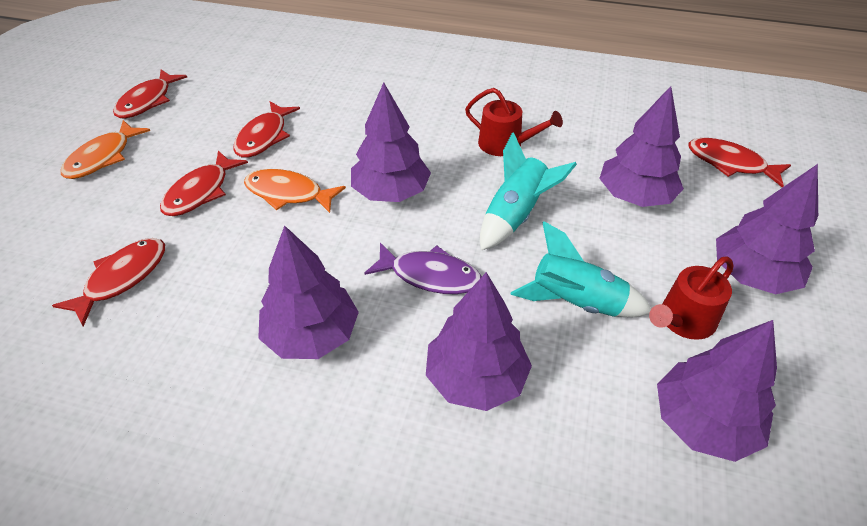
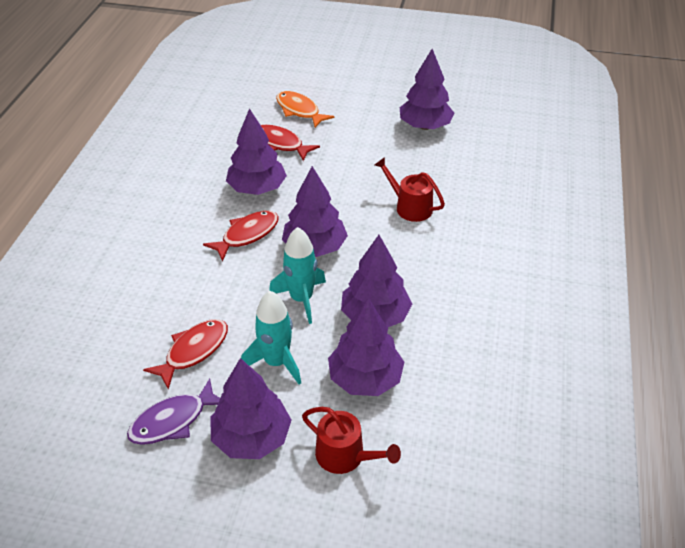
orange fish: 2 -> 1
red fish: 5 -> 3

